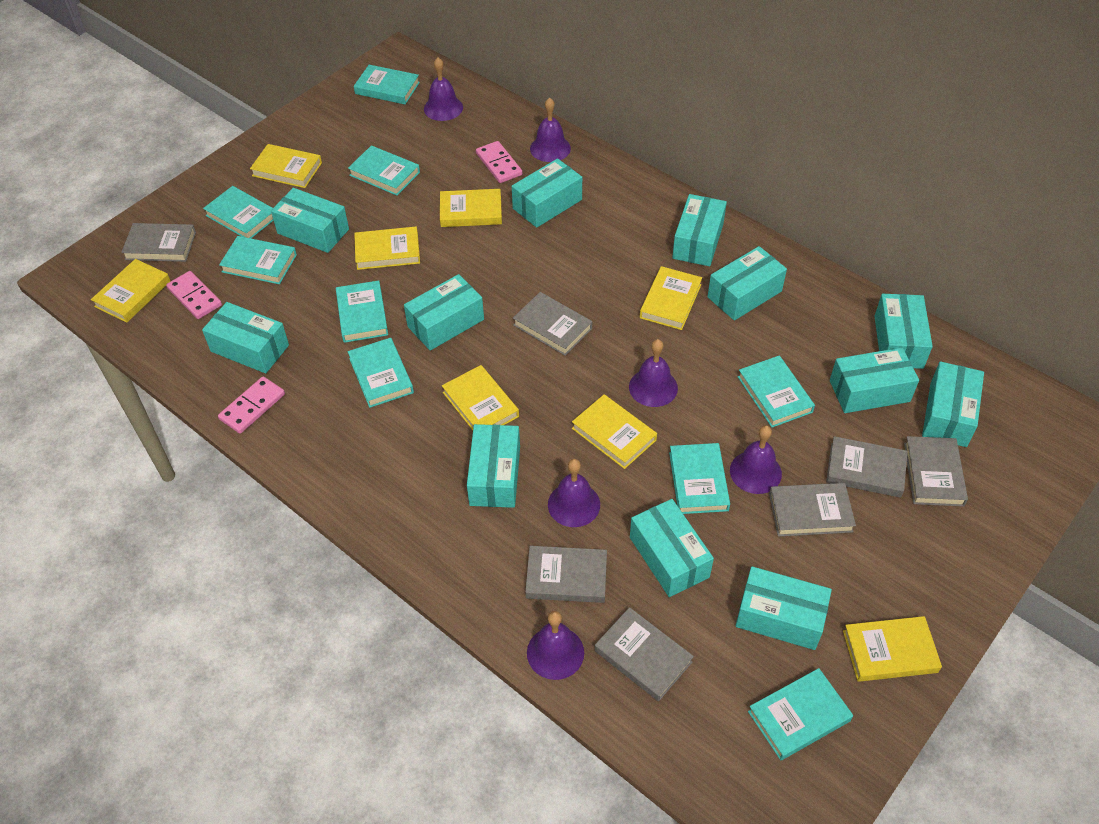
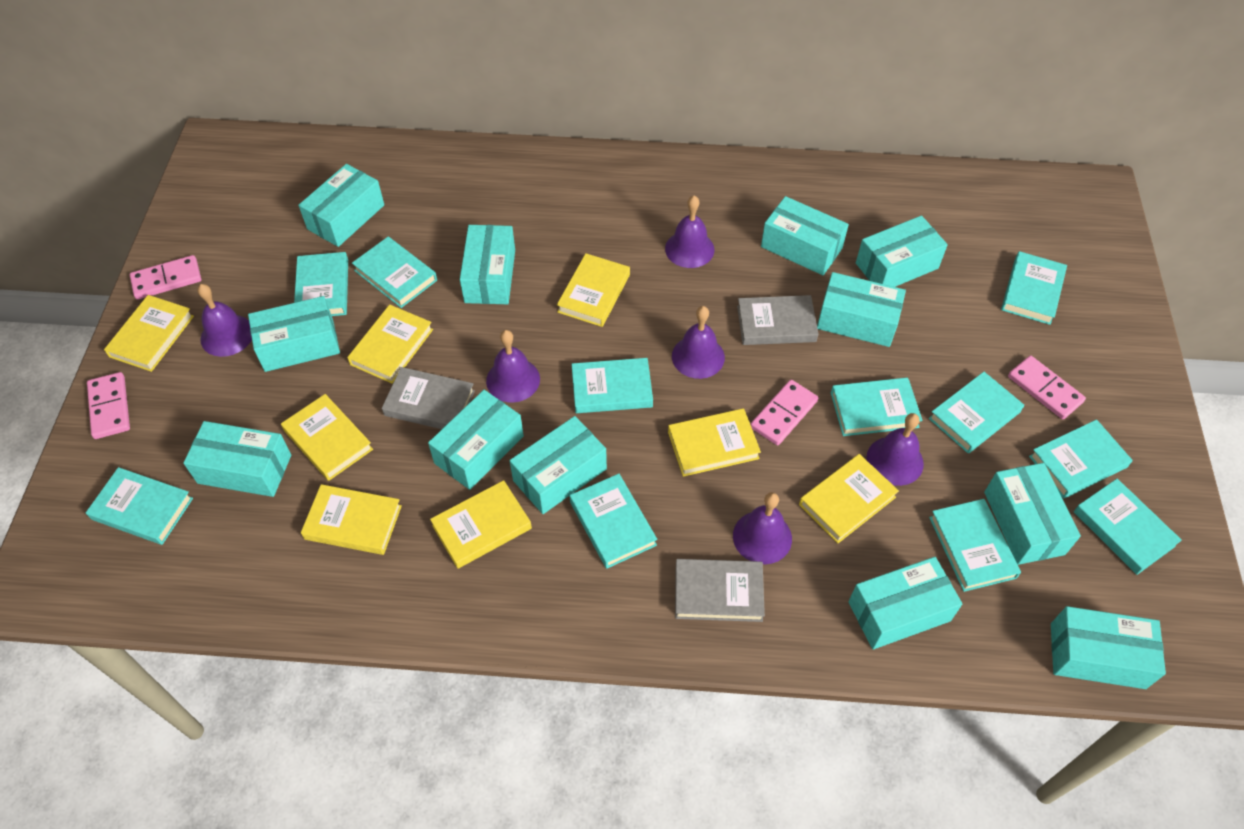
grey book: 7 -> 3
pink domino: 3 -> 4
turquoise book: 9 -> 11

